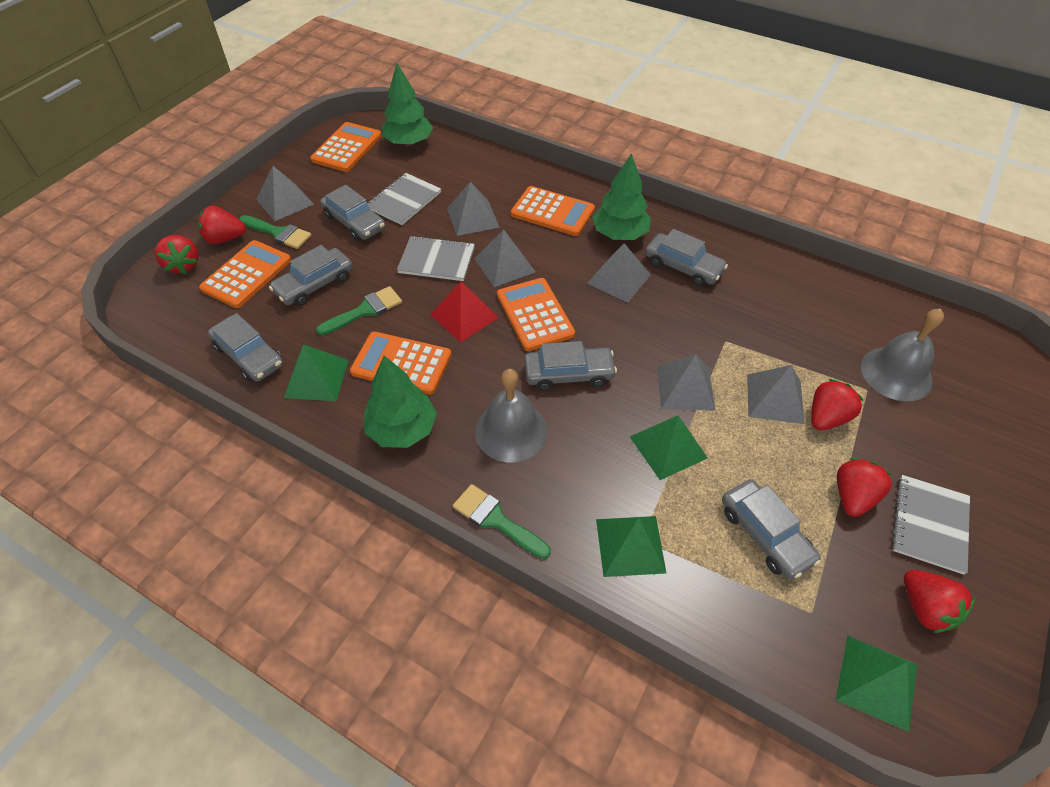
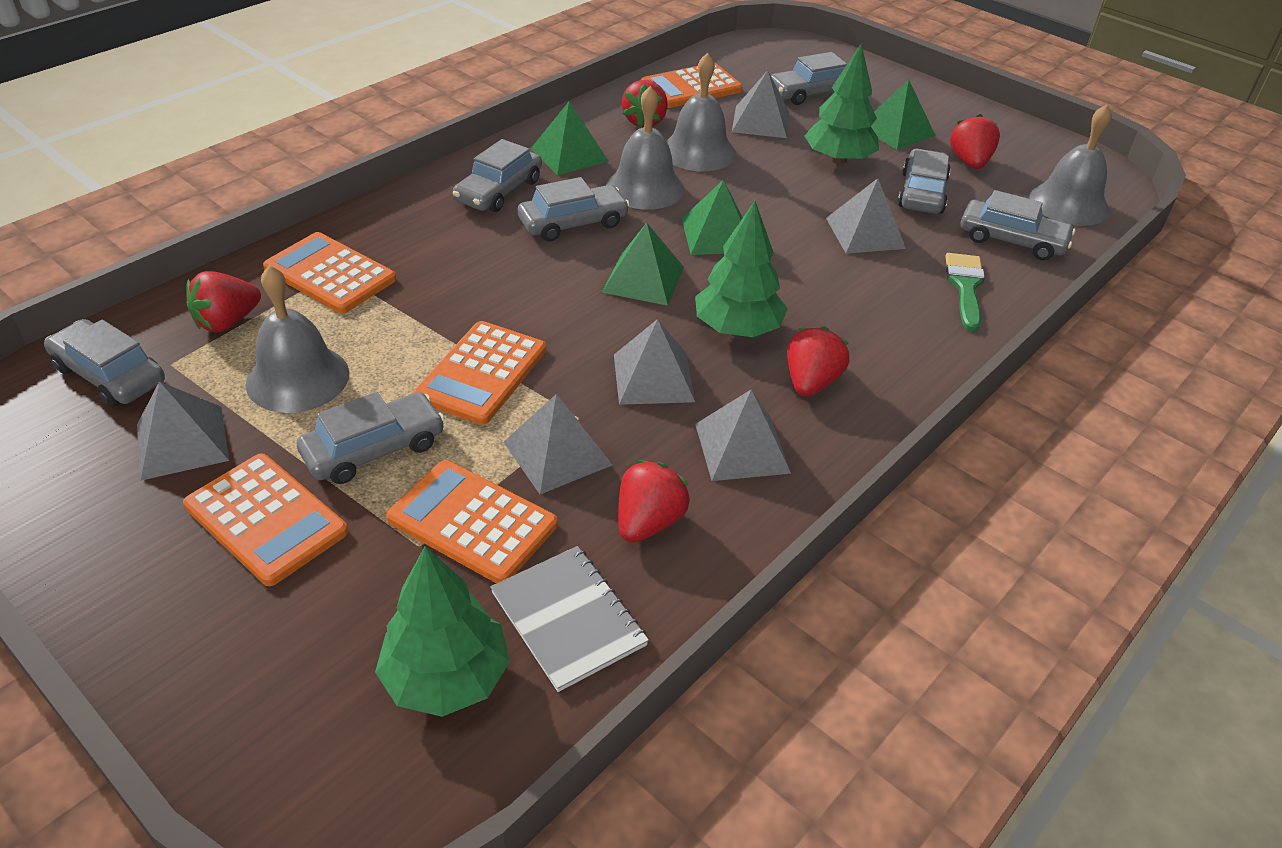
green brush: 3 -> 1
grey bell: 2 -> 4
grey car: 6 -> 7
grey notebook: 3 -> 1
red pyramid: 1 -> 0

